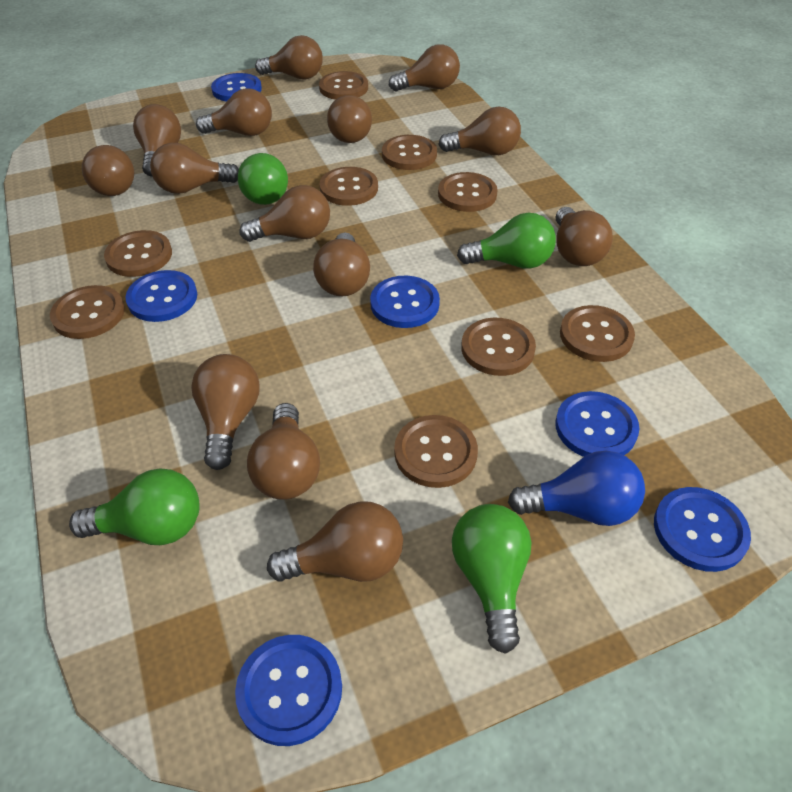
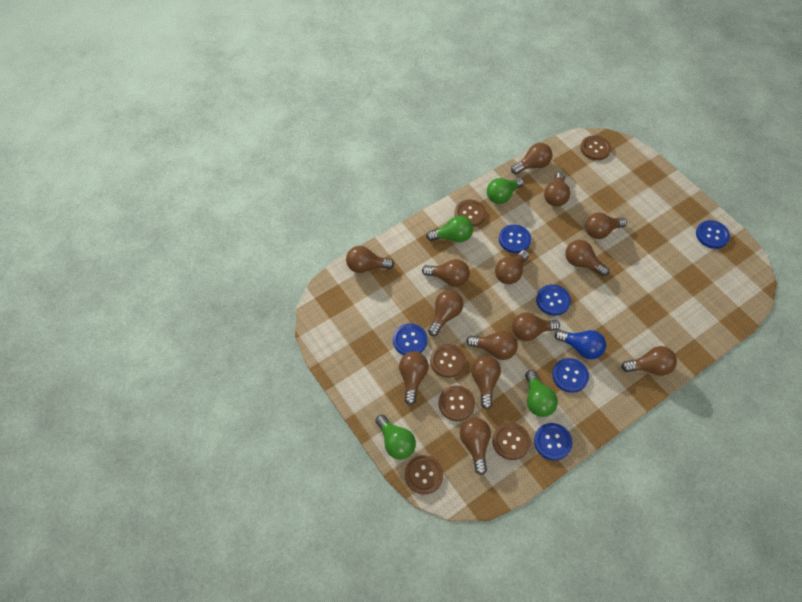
brown button: 9 -> 6

